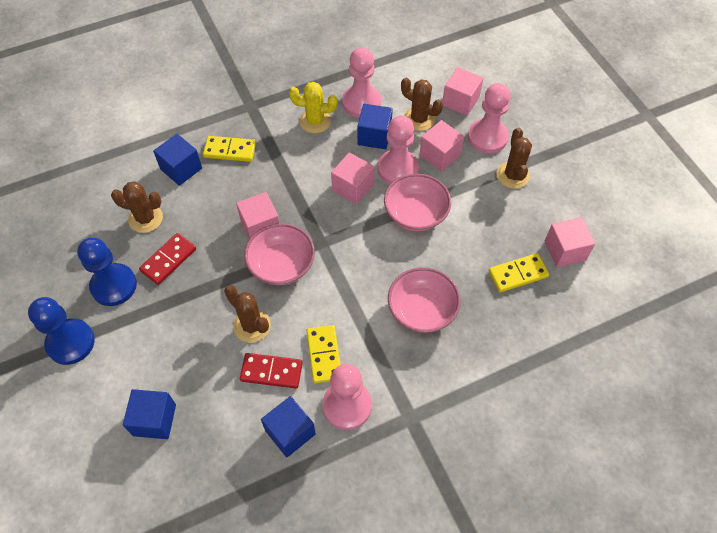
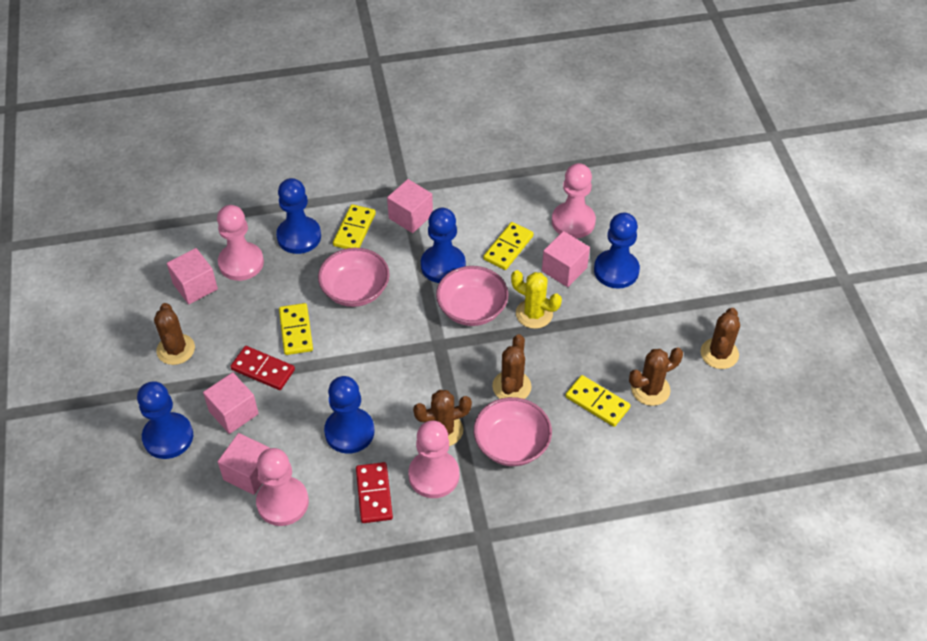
blue cube: 4 -> 0
blue pawn: 2 -> 5
brown cactus: 4 -> 5
yellow domino: 3 -> 4

